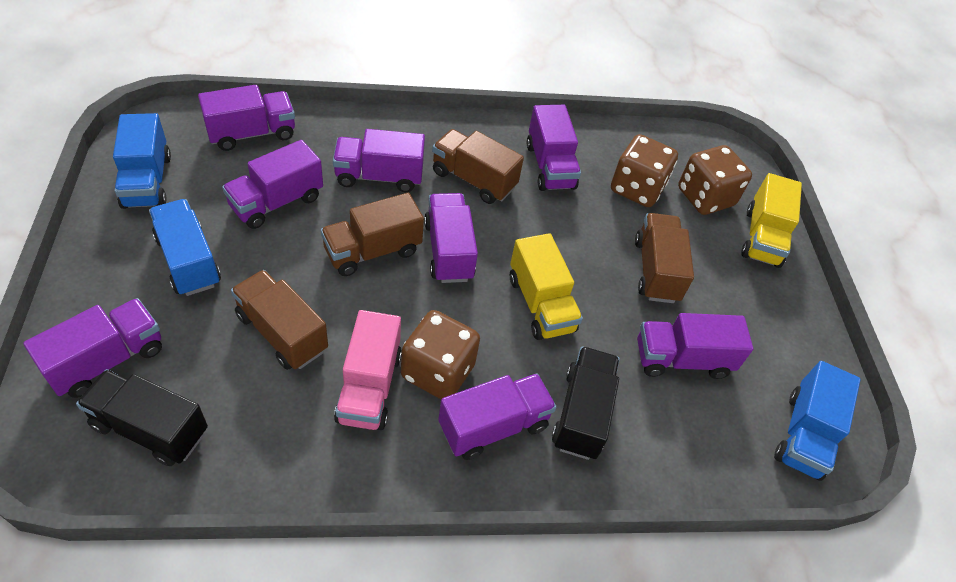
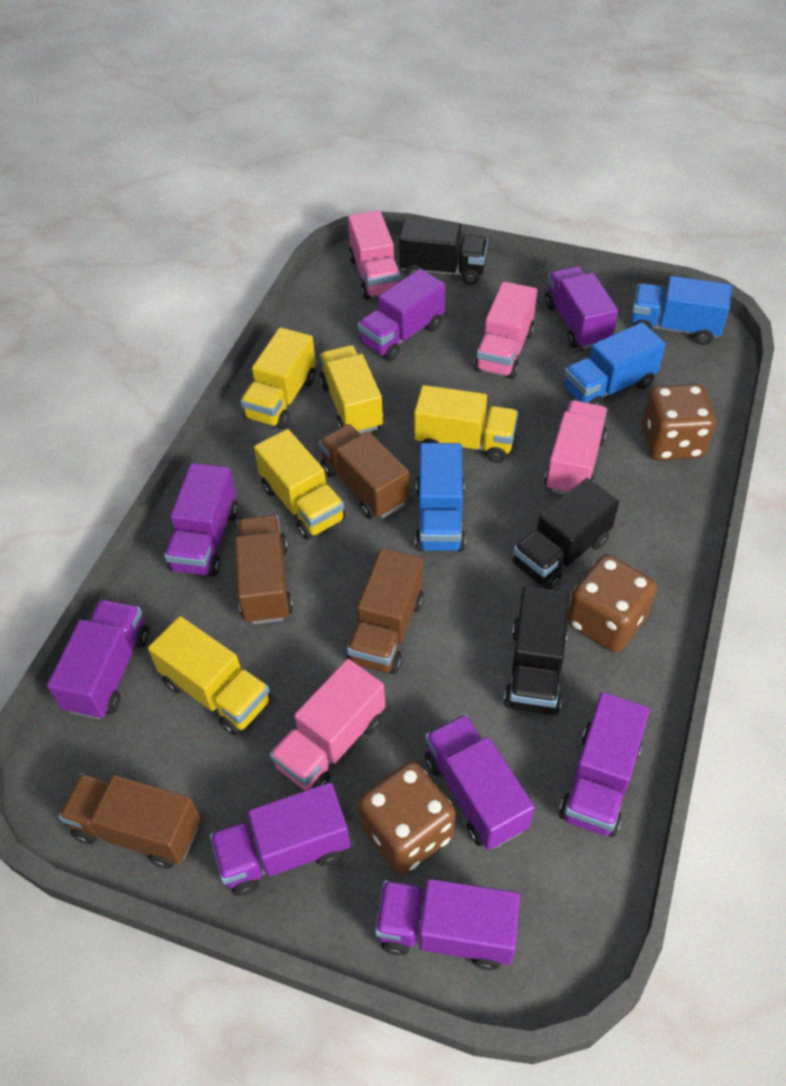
black truck: 2 -> 3
pink truck: 1 -> 4
yellow truck: 2 -> 5

